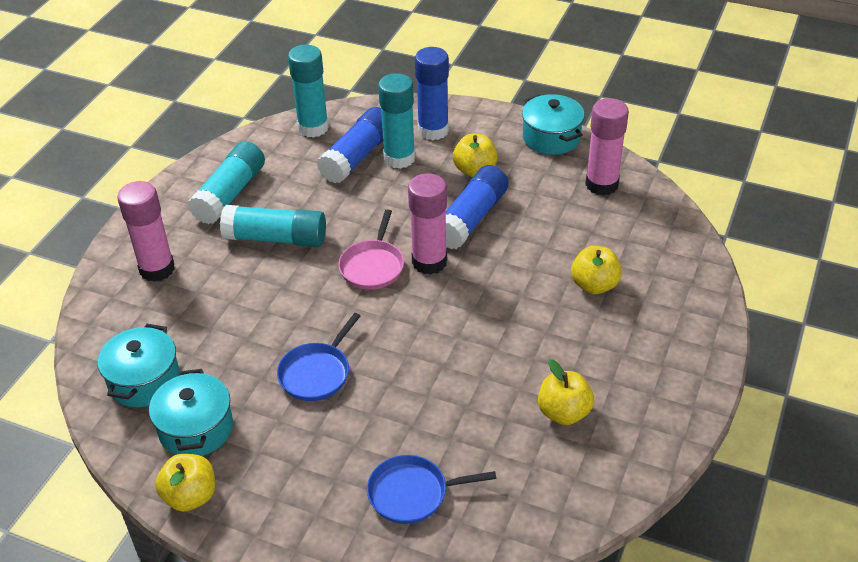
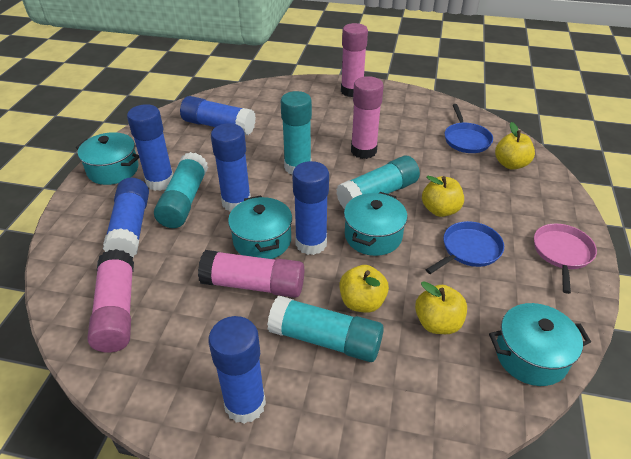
blue glue stick: 3 -> 6
pink glue stick: 3 -> 4
turquoise pot: 3 -> 4

